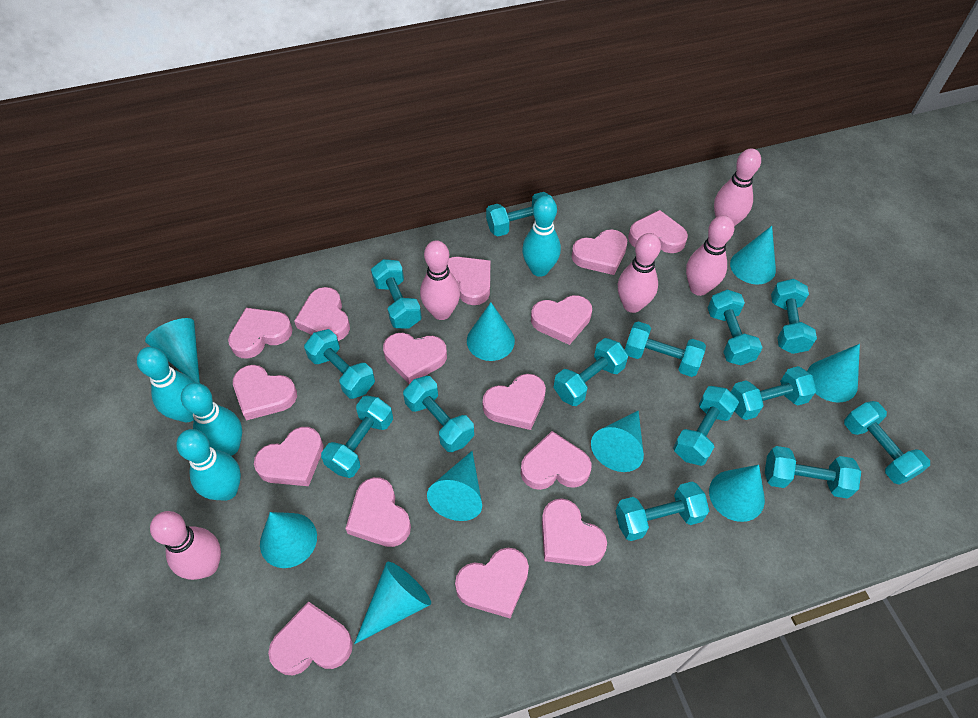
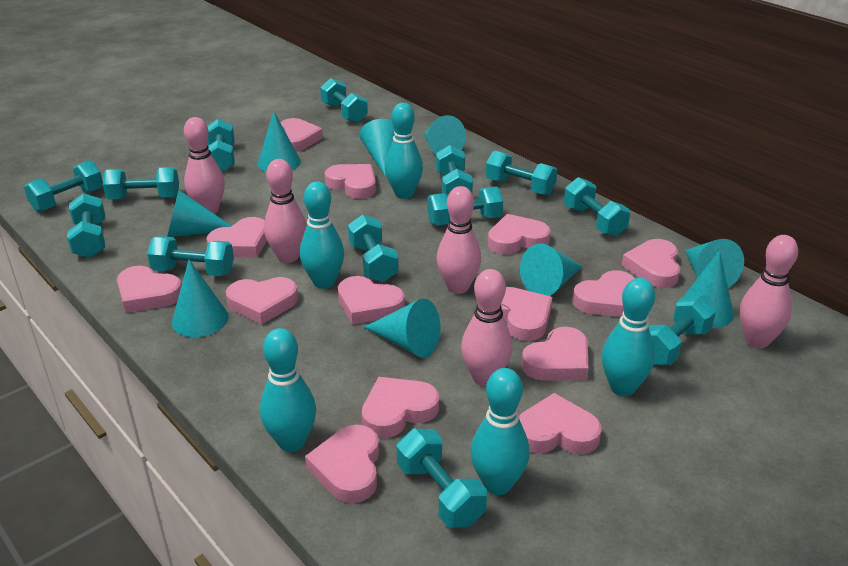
pink heart: 15 -> 14
turquoise bowling pin: 4 -> 5
turquoise dumbbell: 14 -> 13

